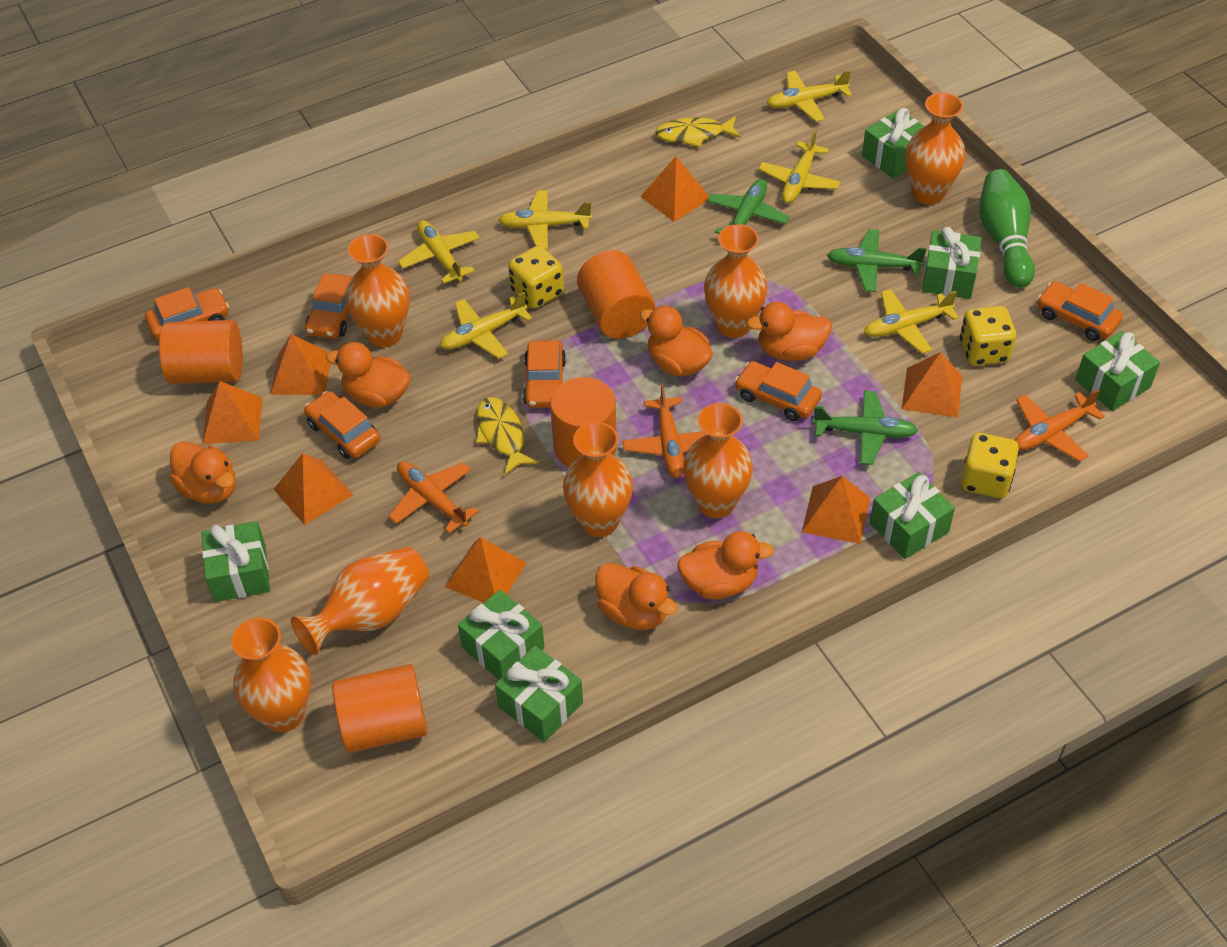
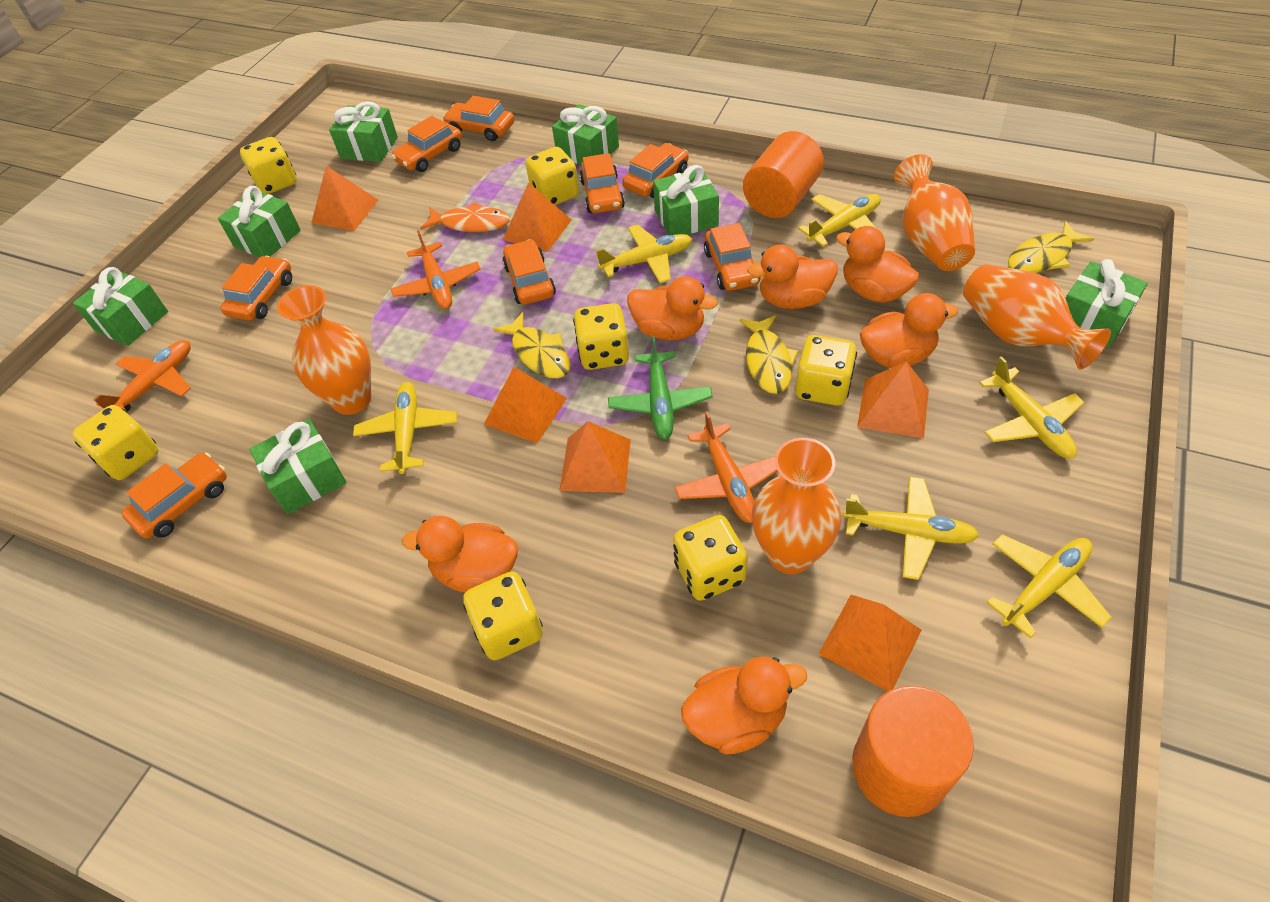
green bowling pin: 1 -> 0
green plane: 3 -> 1
orange car: 6 -> 8
orange cylinder: 4 -> 2
orange fish: 0 -> 1
orange pyramid: 7 -> 6
orange vase: 7 -> 4
yellow dice: 3 -> 7
yellow fish: 2 -> 3

